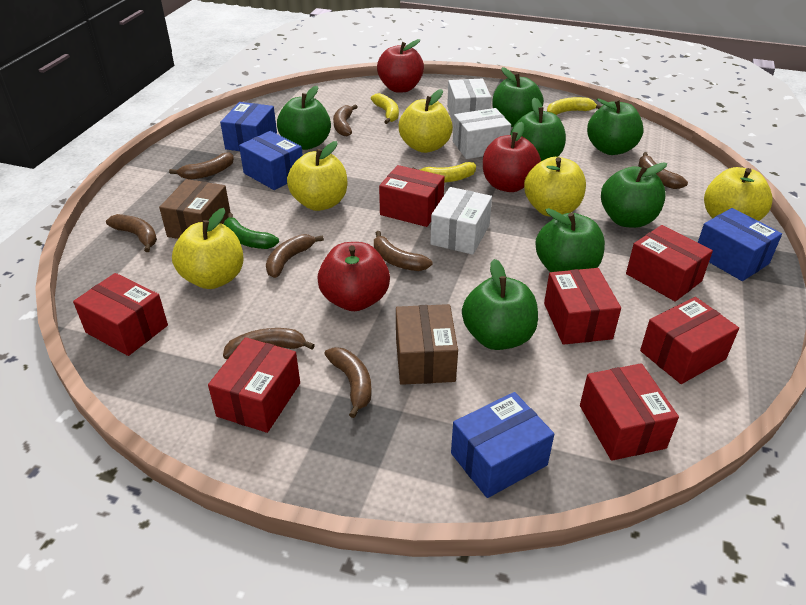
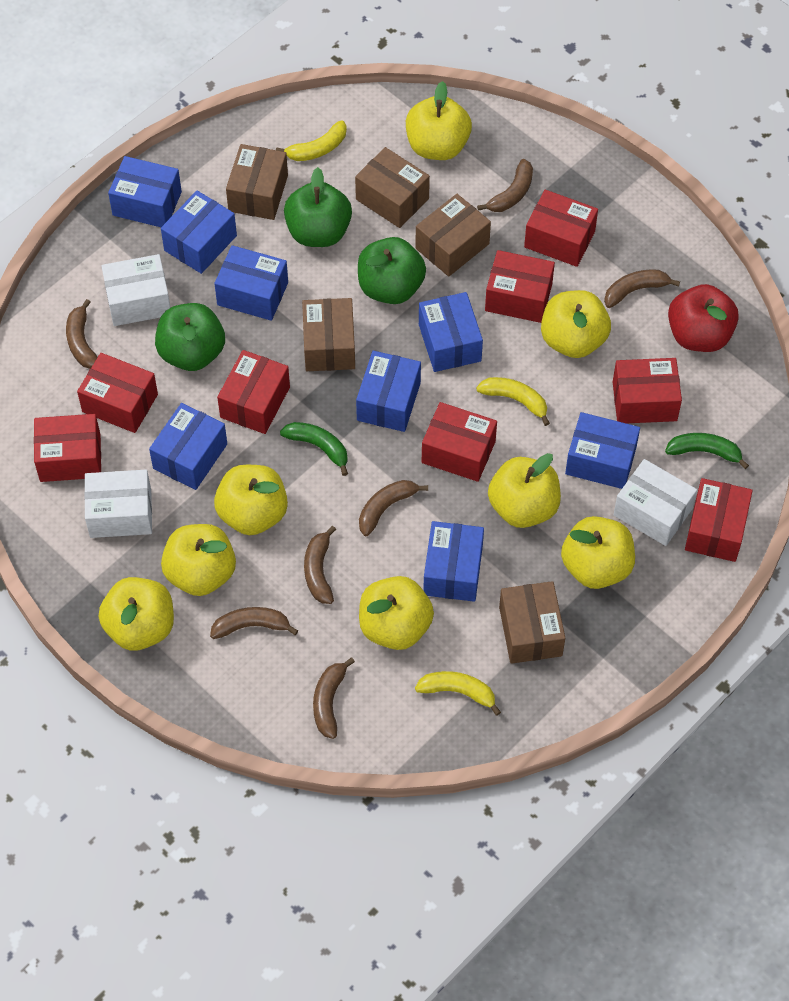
blue box: 4 -> 8
brown banana: 8 -> 7
brown box: 2 -> 5
green apple: 7 -> 3
green banana: 1 -> 2
red apple: 3 -> 1
red box: 7 -> 8
yellow apple: 5 -> 8

